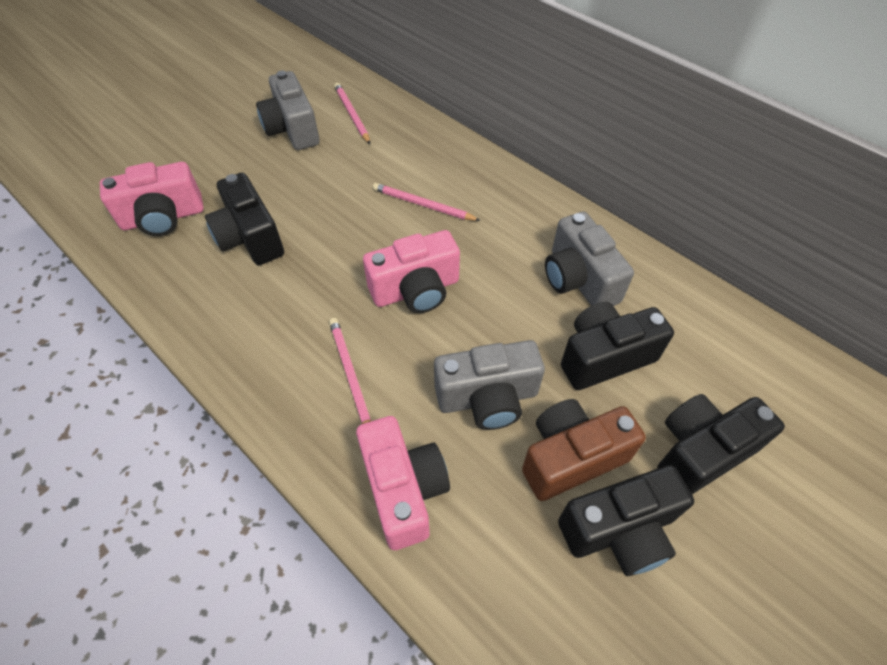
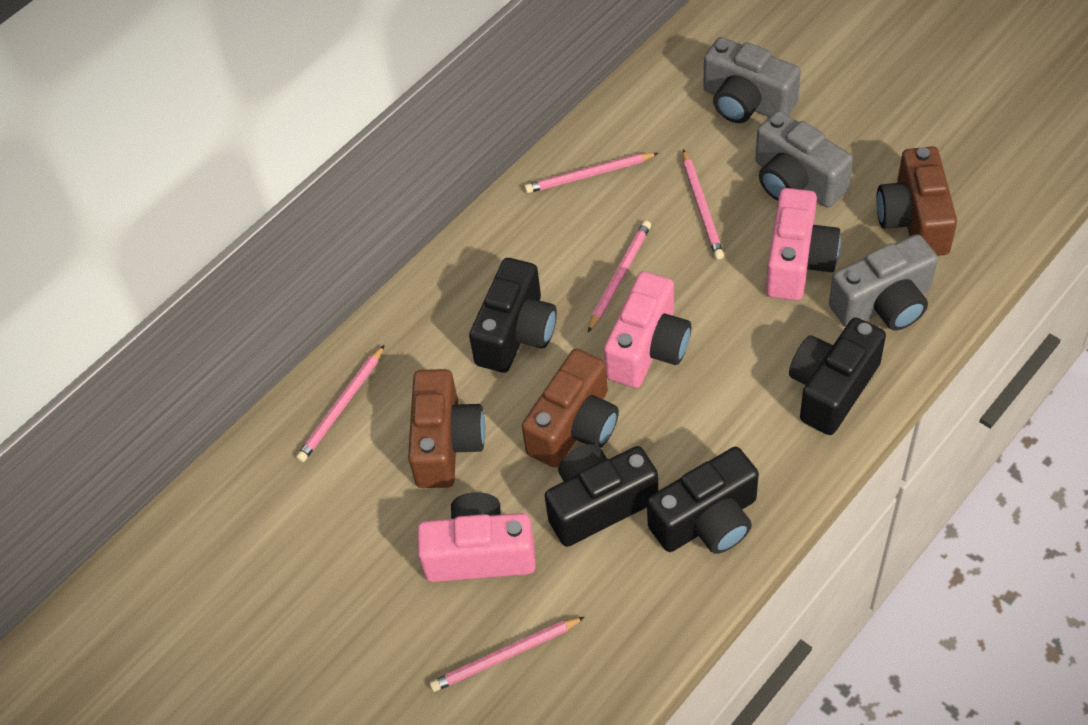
brown camera: 1 -> 3
pink pencil: 3 -> 5

